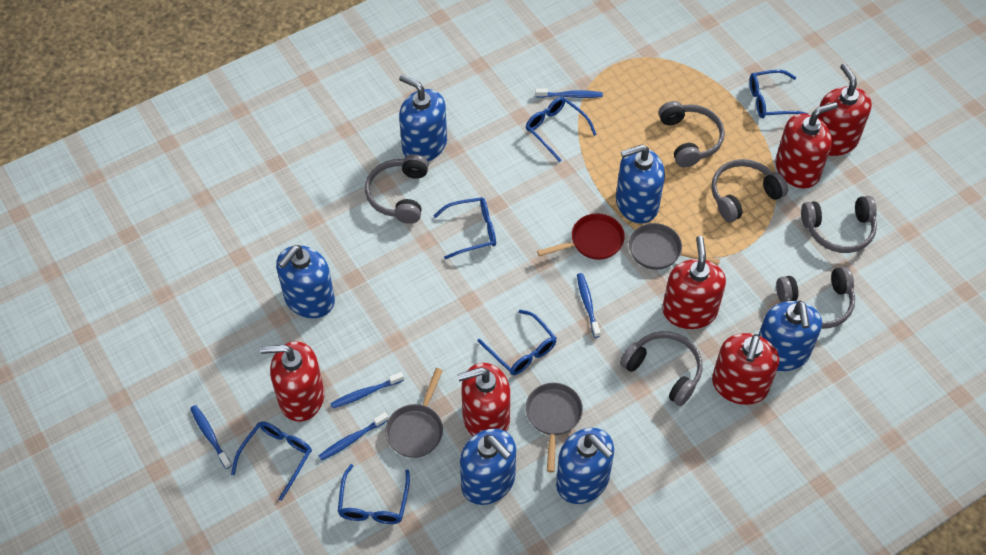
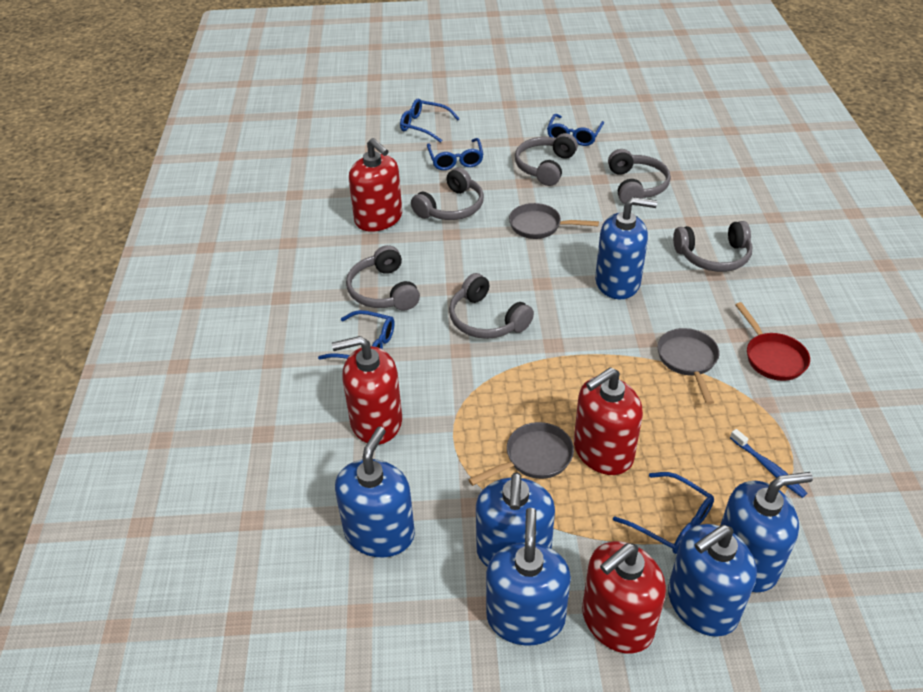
blue glasses: 6 -> 5
blue toothbrush: 5 -> 1
red soap dispenser: 6 -> 4

